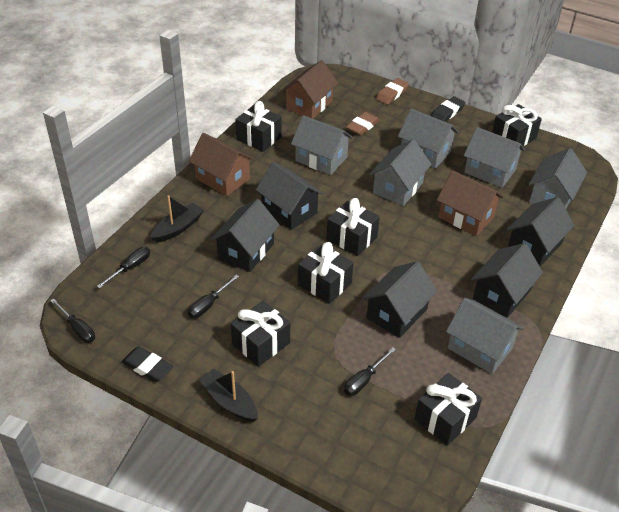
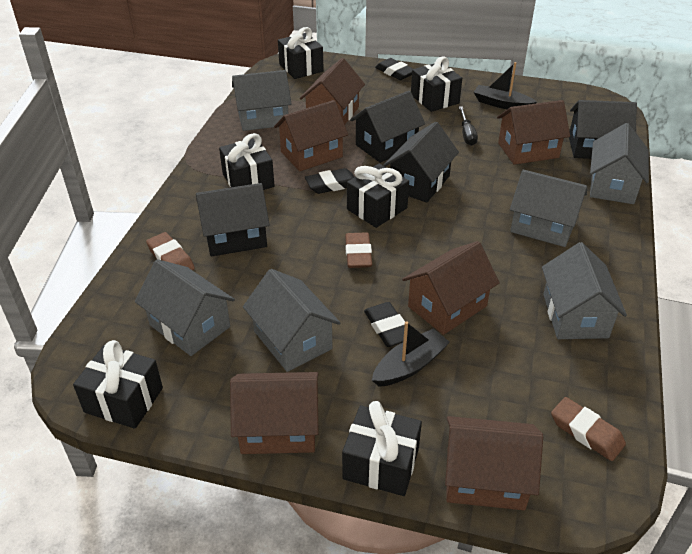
black eraser: 2 -> 3
black house: 5 -> 4
black screwdriver: 4 -> 1
brown eraser: 2 -> 3
brown house: 3 -> 6

